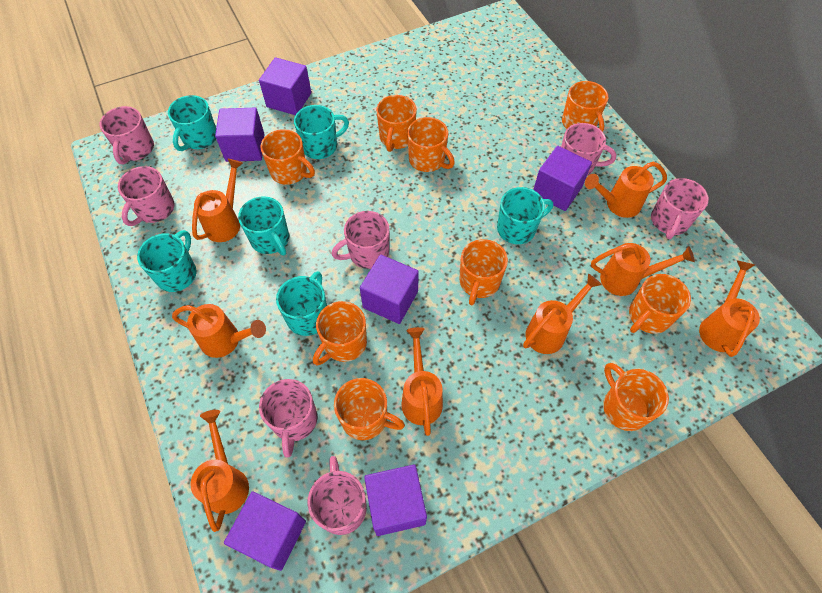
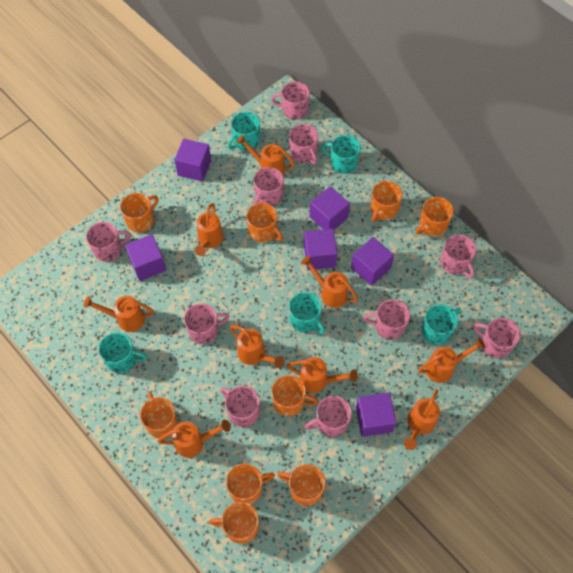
orange watering can: 8 -> 9
pink mug: 7 -> 10
turquoise mug: 6 -> 5

